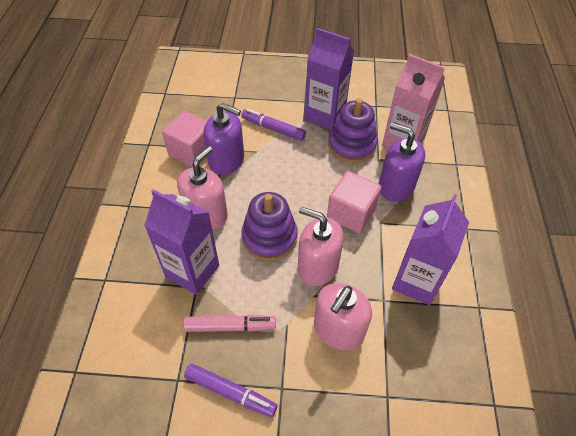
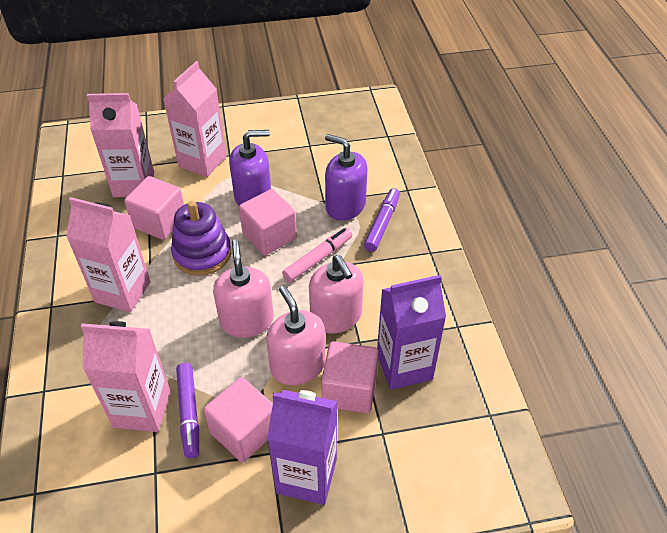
pink carton: 1 -> 4
pink cube: 2 -> 4
purple carton: 3 -> 2
purple stacking toy: 2 -> 1

